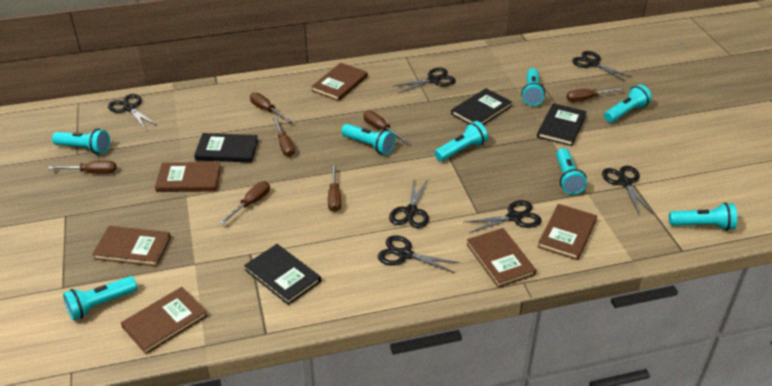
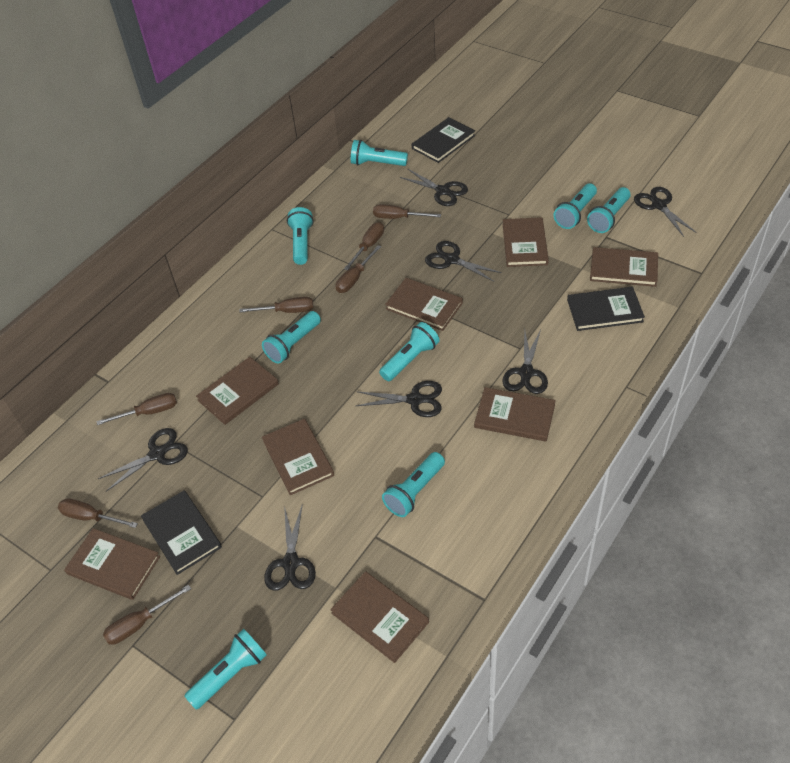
black book: 4 -> 3
brown book: 6 -> 8

